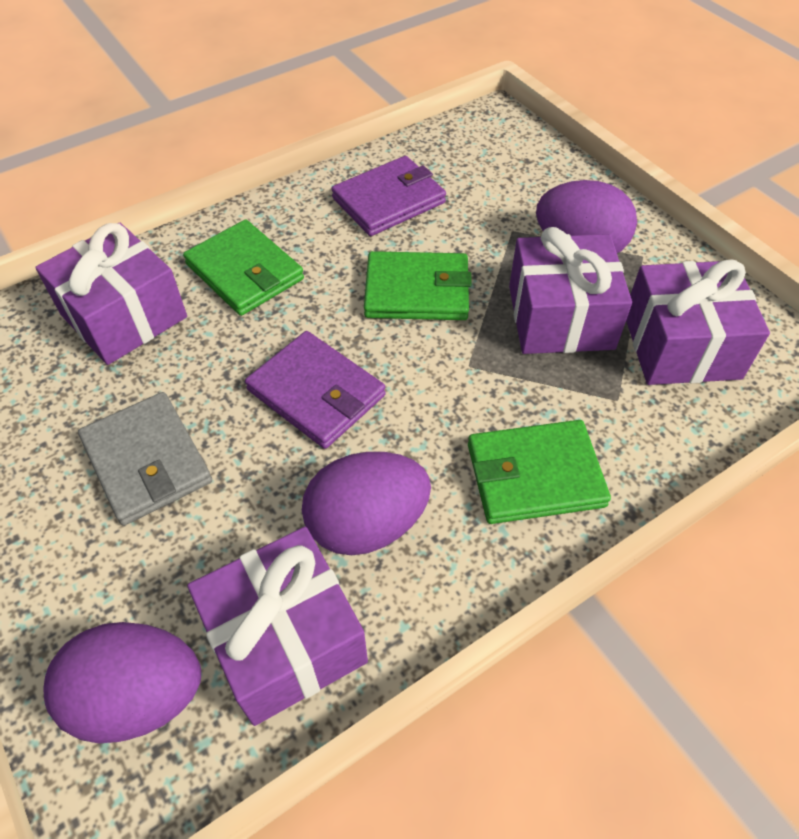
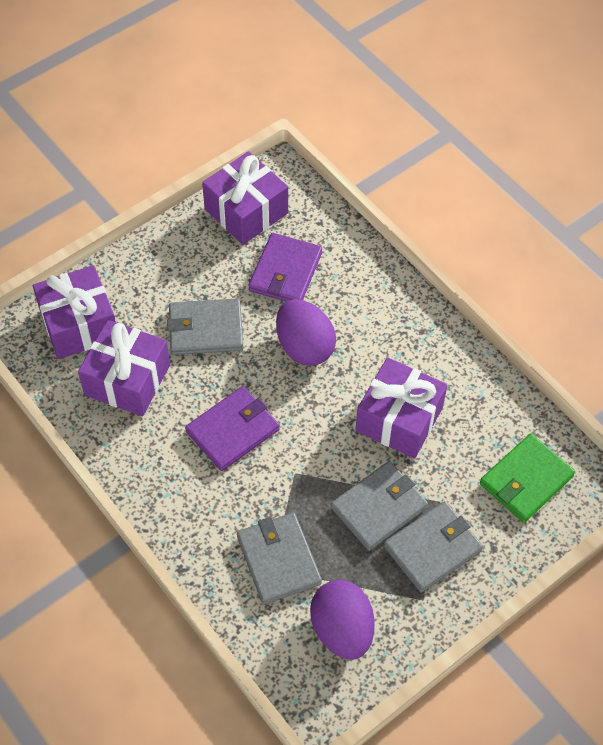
green wallet: 3 -> 1
grey wallet: 1 -> 4
purple egg: 3 -> 2

